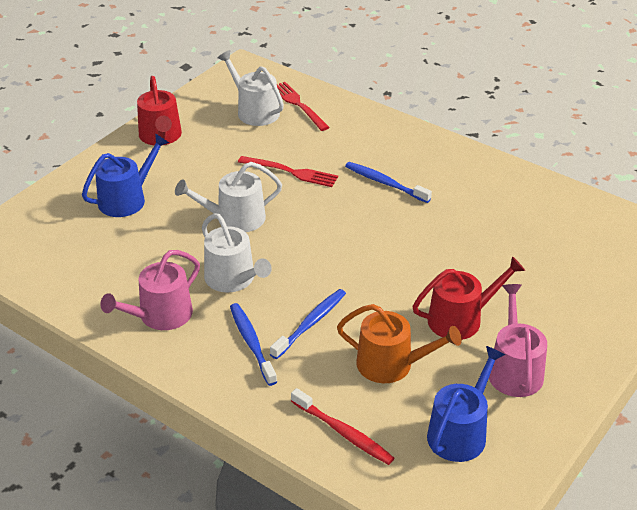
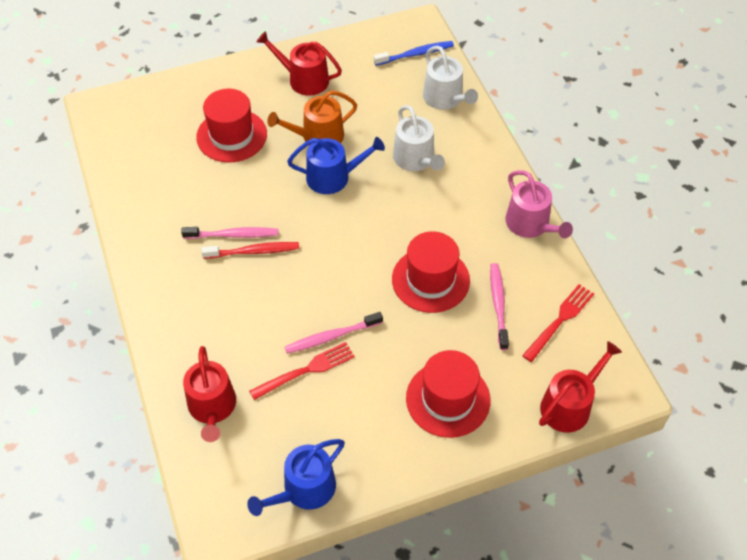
blue toothbrush: 3 -> 1
pink toothbrush: 0 -> 3
pink watering can: 2 -> 1
red hat: 0 -> 3
red watering can: 2 -> 3
white watering can: 3 -> 2

